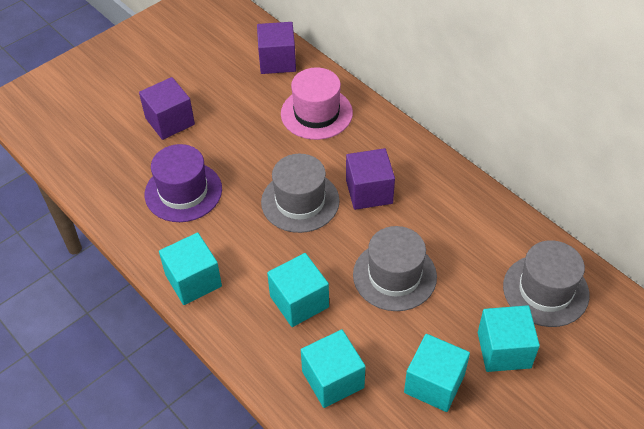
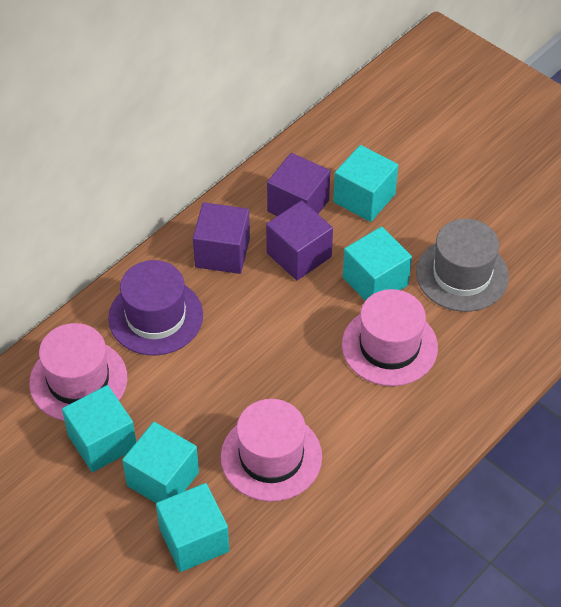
grey hat: 3 -> 1
pink hat: 1 -> 3

